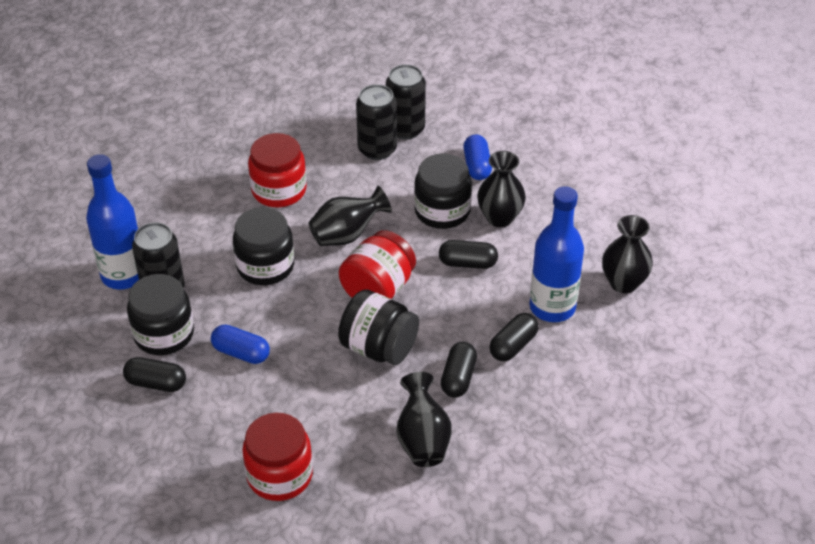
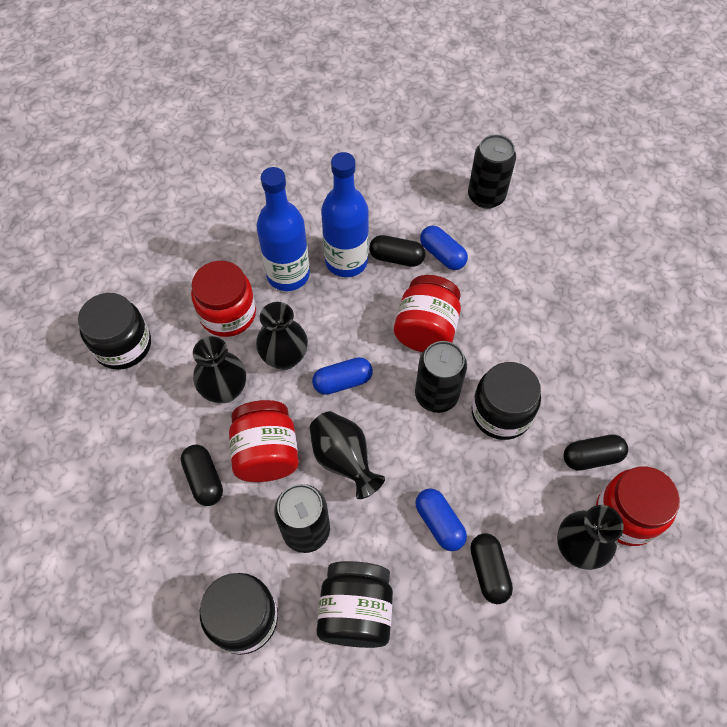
blue capsule: 2 -> 3
red jar: 3 -> 4

